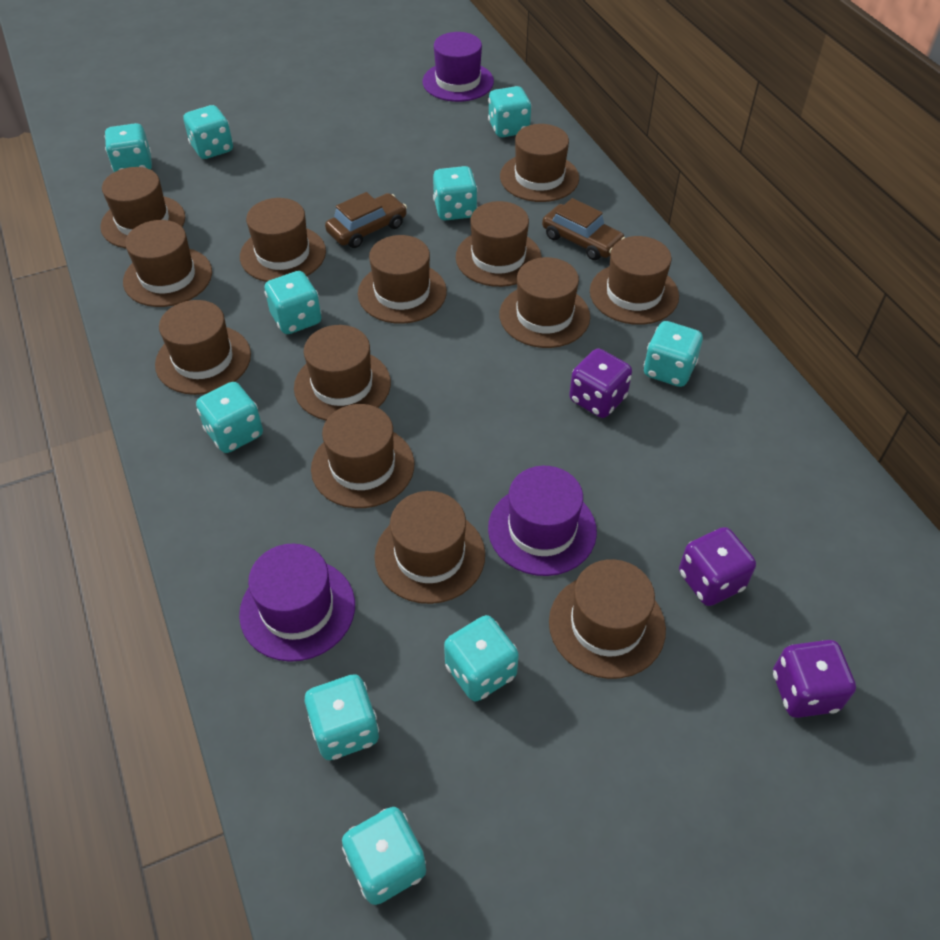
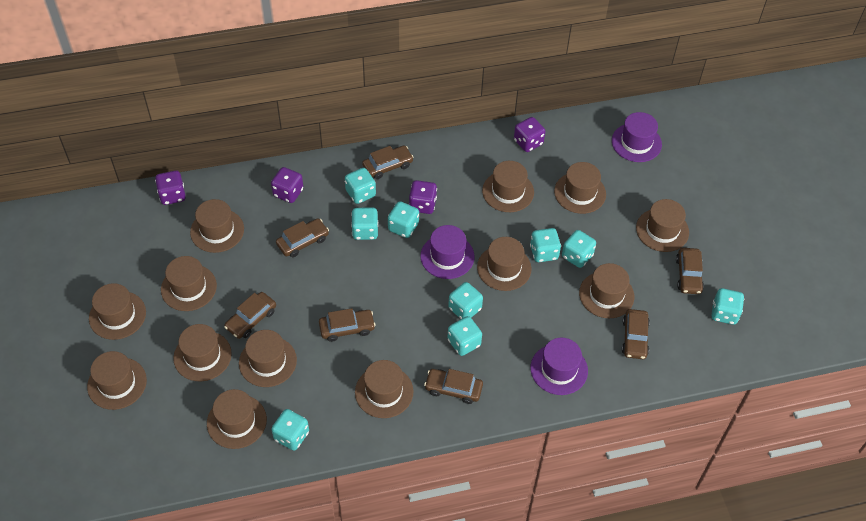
brown car: 2 -> 7
purple dice: 3 -> 4
turquoise dice: 10 -> 9

